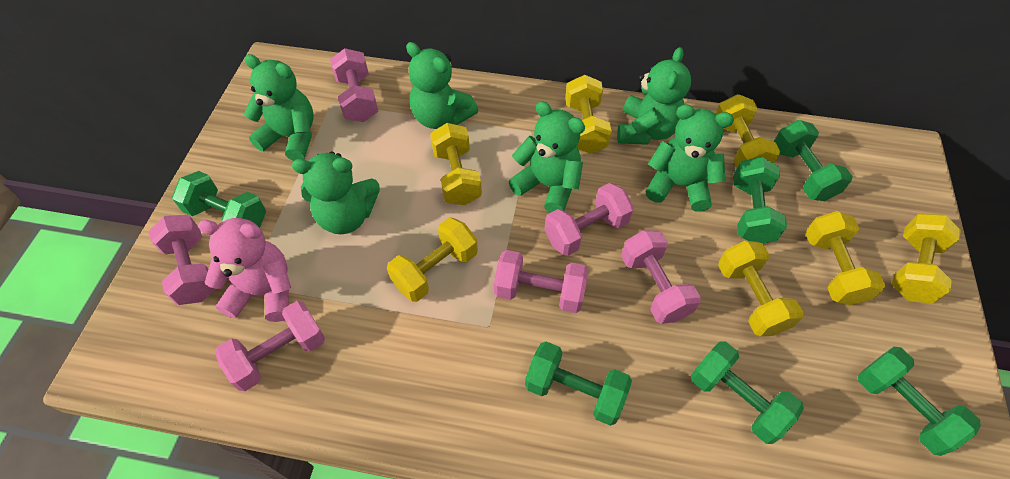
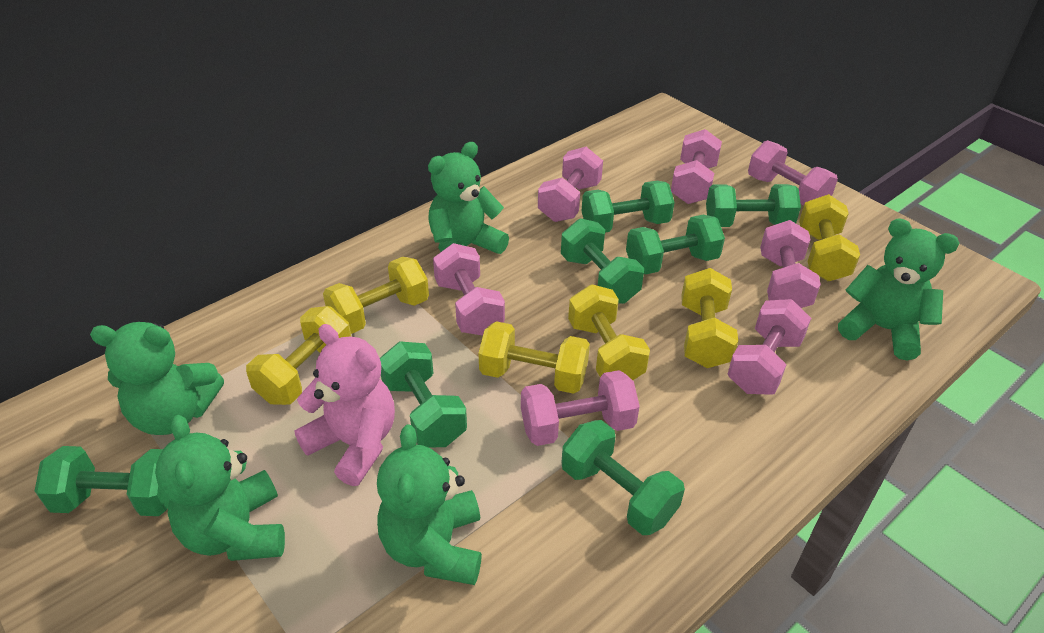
green dumbbell: 6 -> 7
green teddy bear: 6 -> 5
pink dumbbell: 6 -> 7
yellow dumbbell: 7 -> 6

